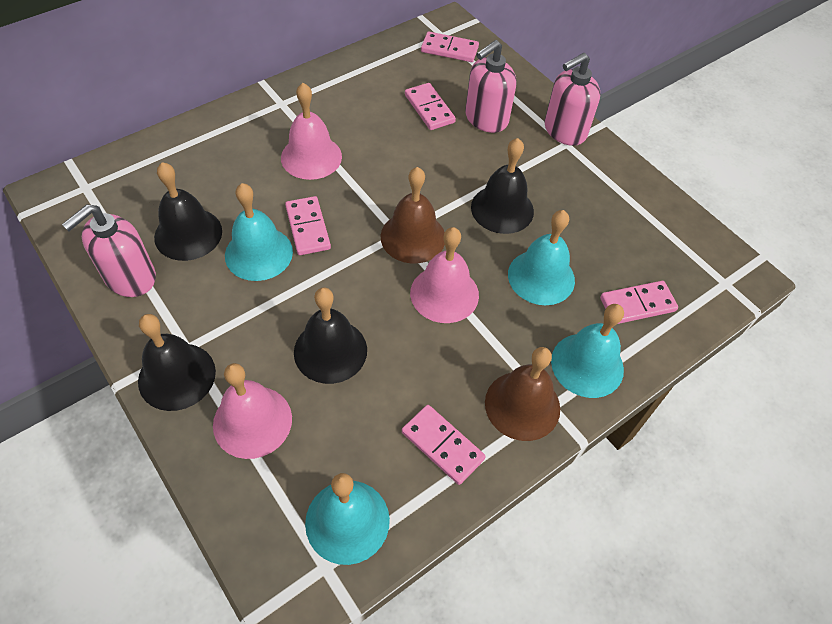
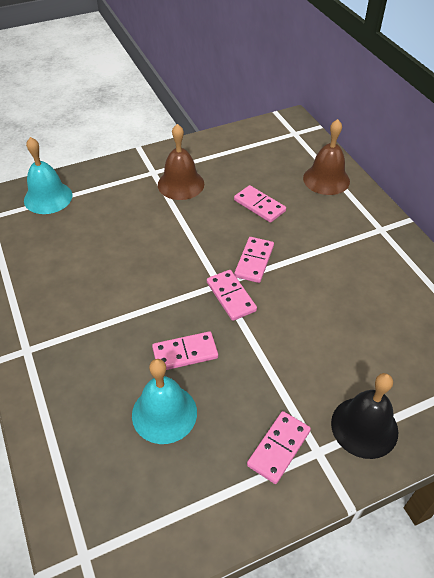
black bell: 4 -> 1
pink bell: 3 -> 0
pink soap dispenser: 3 -> 0
turquoise bell: 4 -> 2

